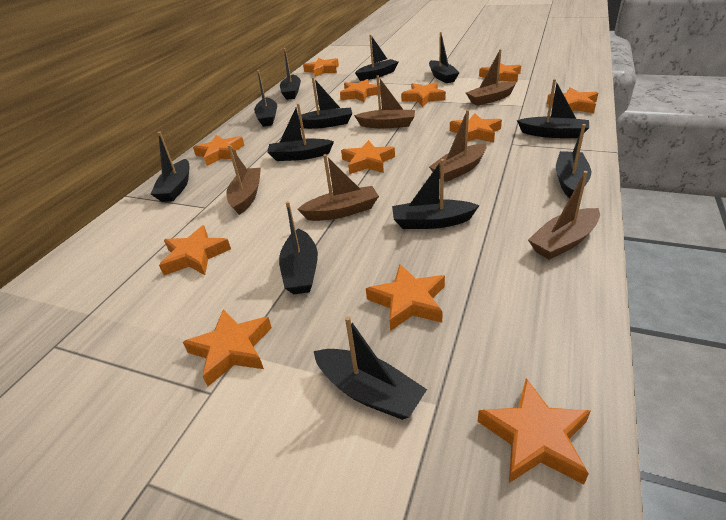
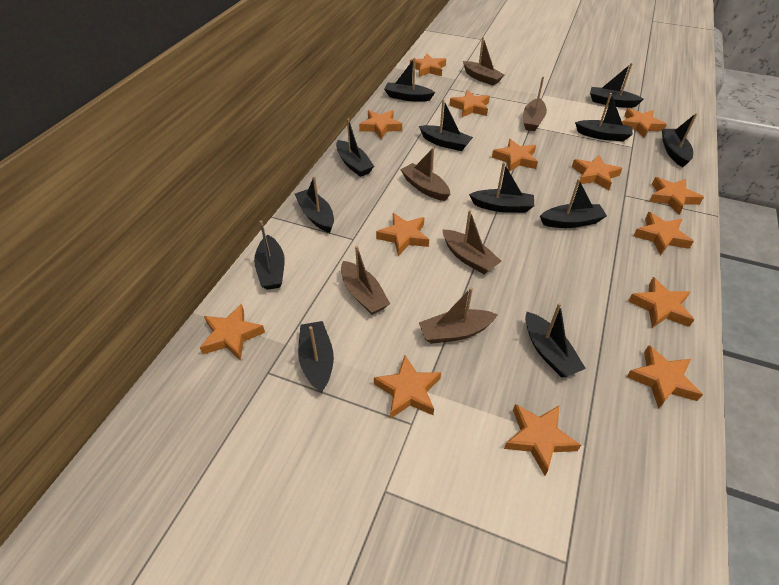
orange star: 12 -> 14

